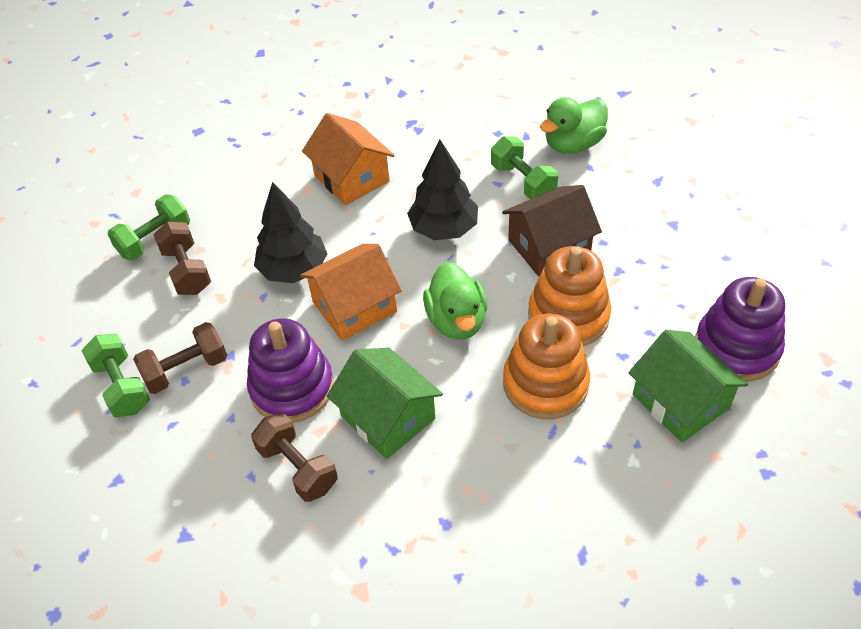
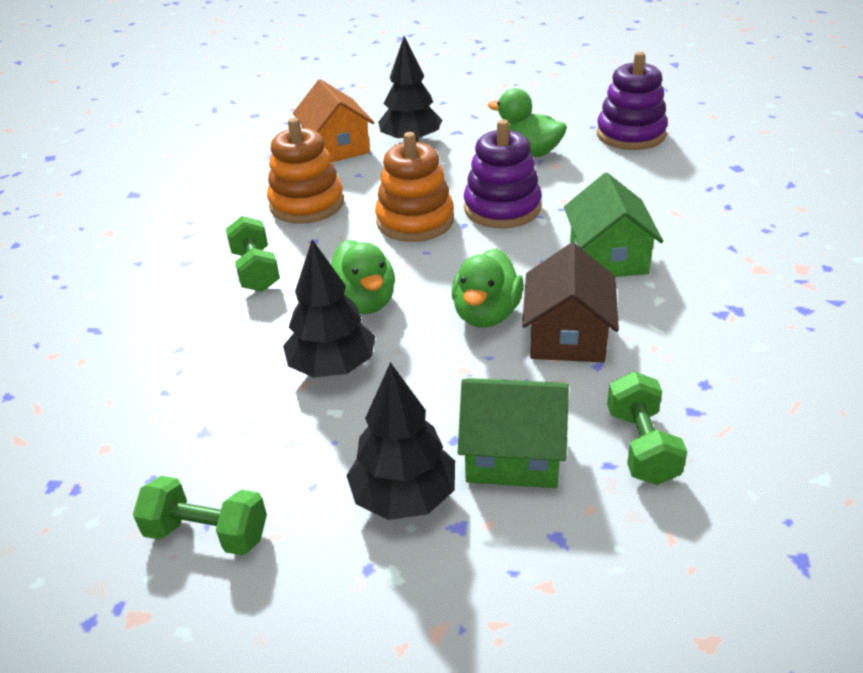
black tree: 2 -> 3
brown dumbbell: 3 -> 0
green duck: 2 -> 3
orange house: 2 -> 1

